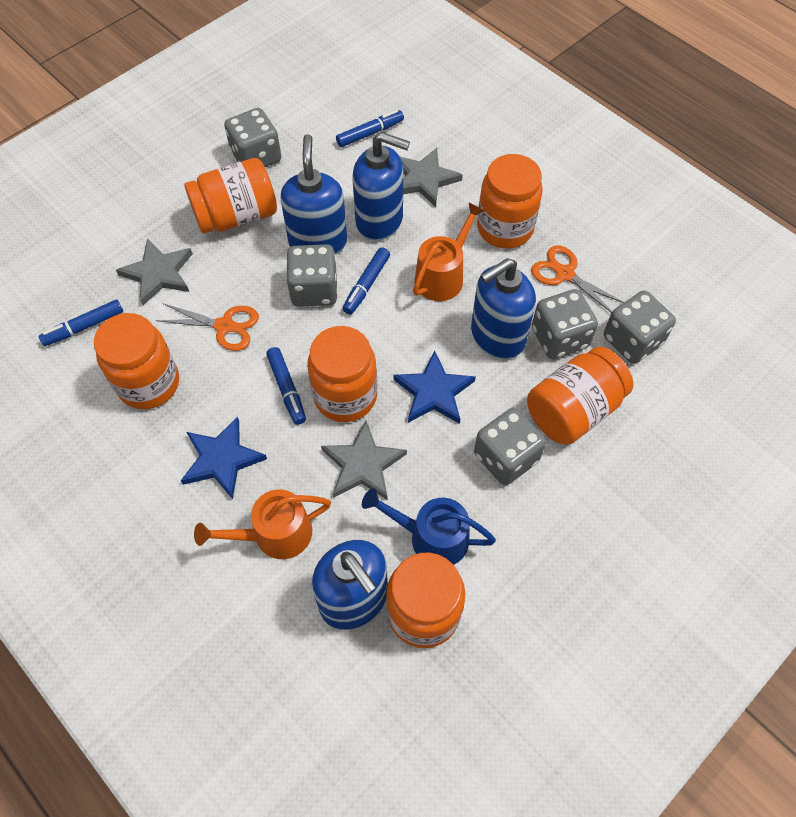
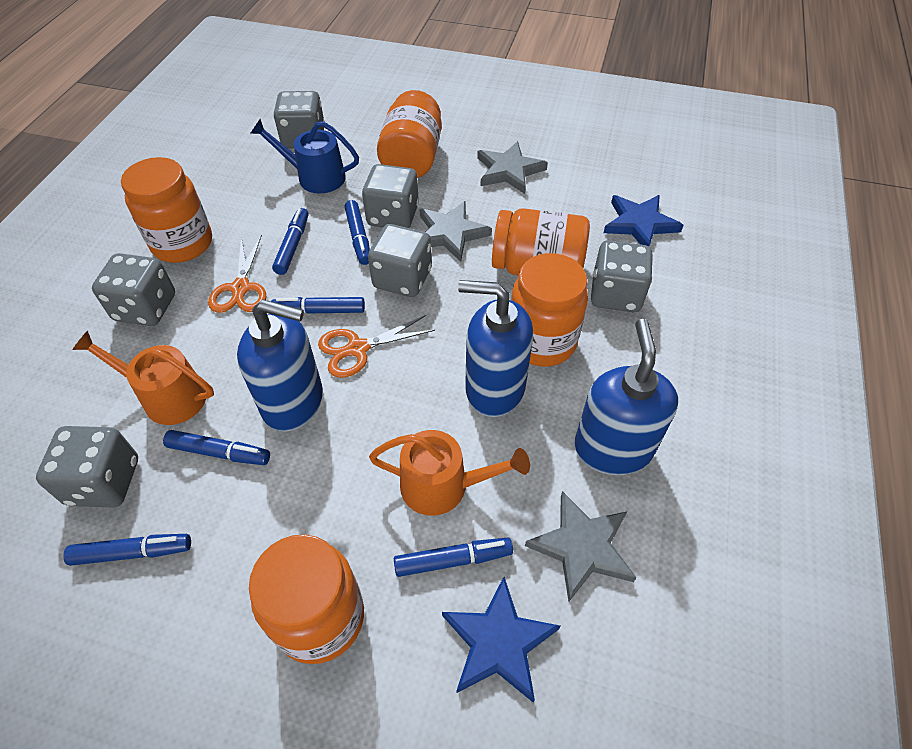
blue marker: 4 -> 6
blue soap dispenser: 4 -> 3
grey dice: 5 -> 6
orange jar: 6 -> 5

